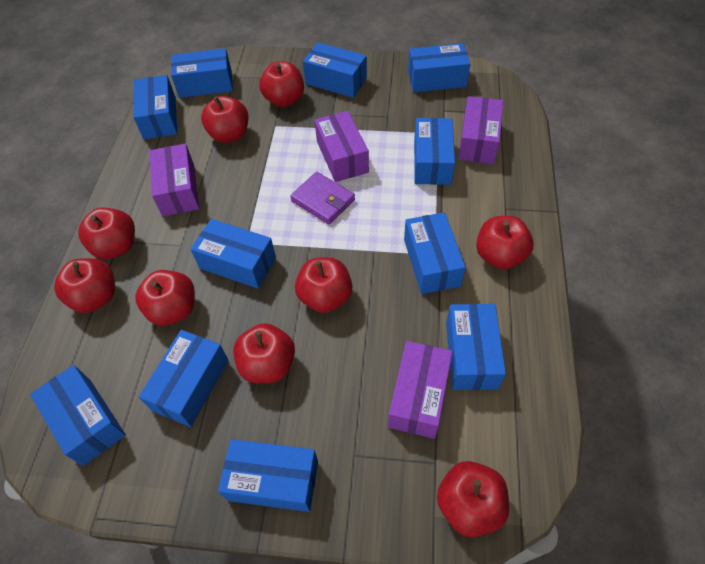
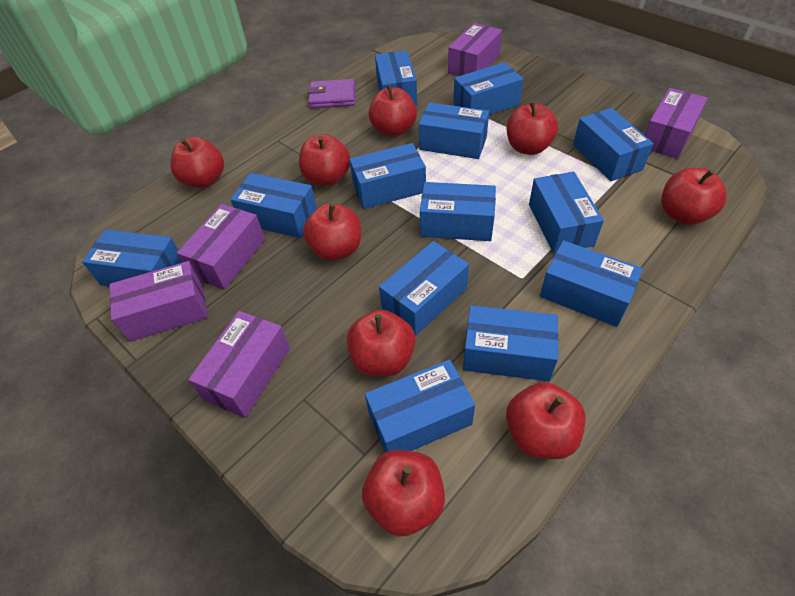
blue box: 11 -> 13
purple box: 4 -> 5

